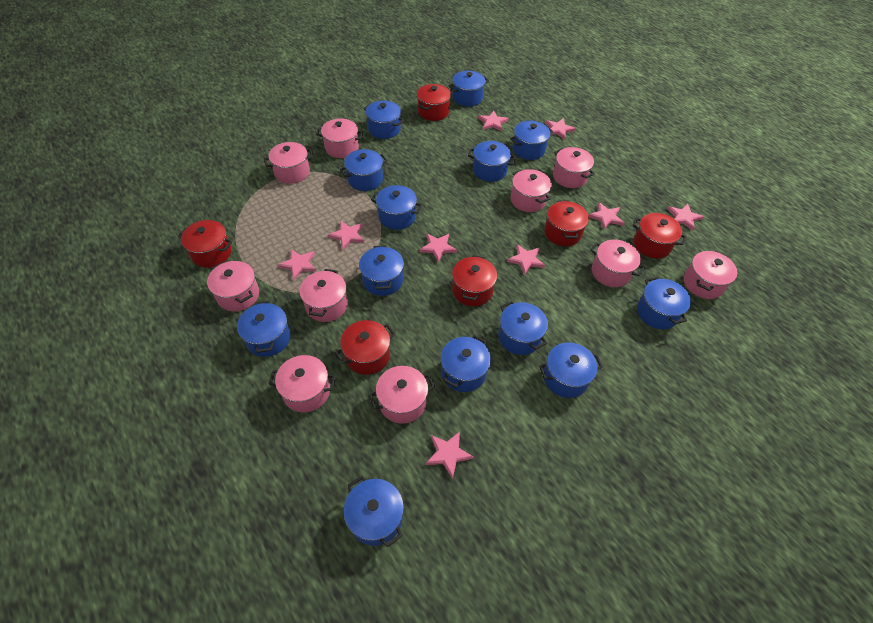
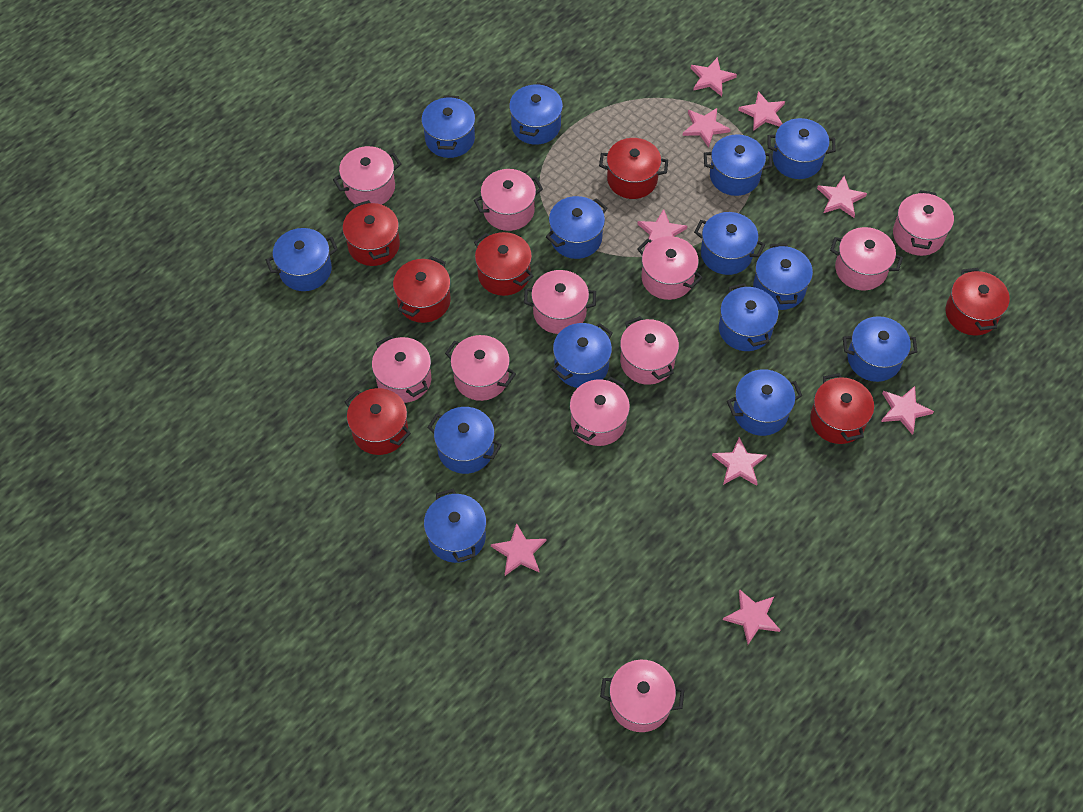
blue pot: 13 -> 14
pink pot: 10 -> 11
red pot: 6 -> 7

